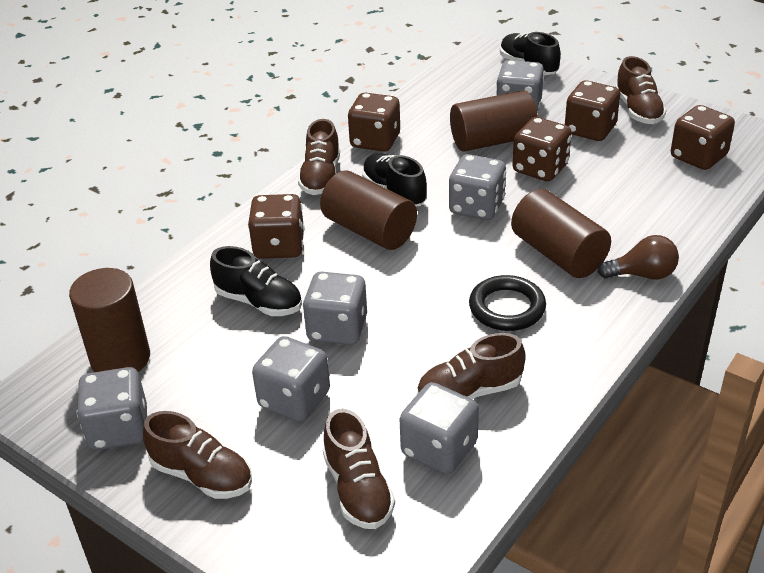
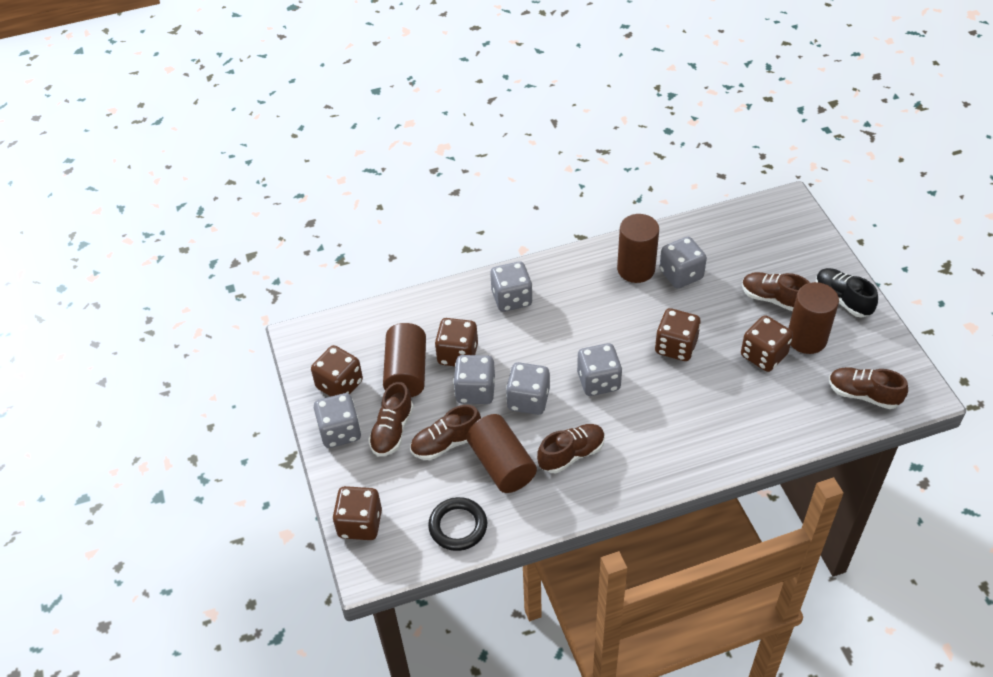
black shoe: 3 -> 1
brown light bulb: 1 -> 0

